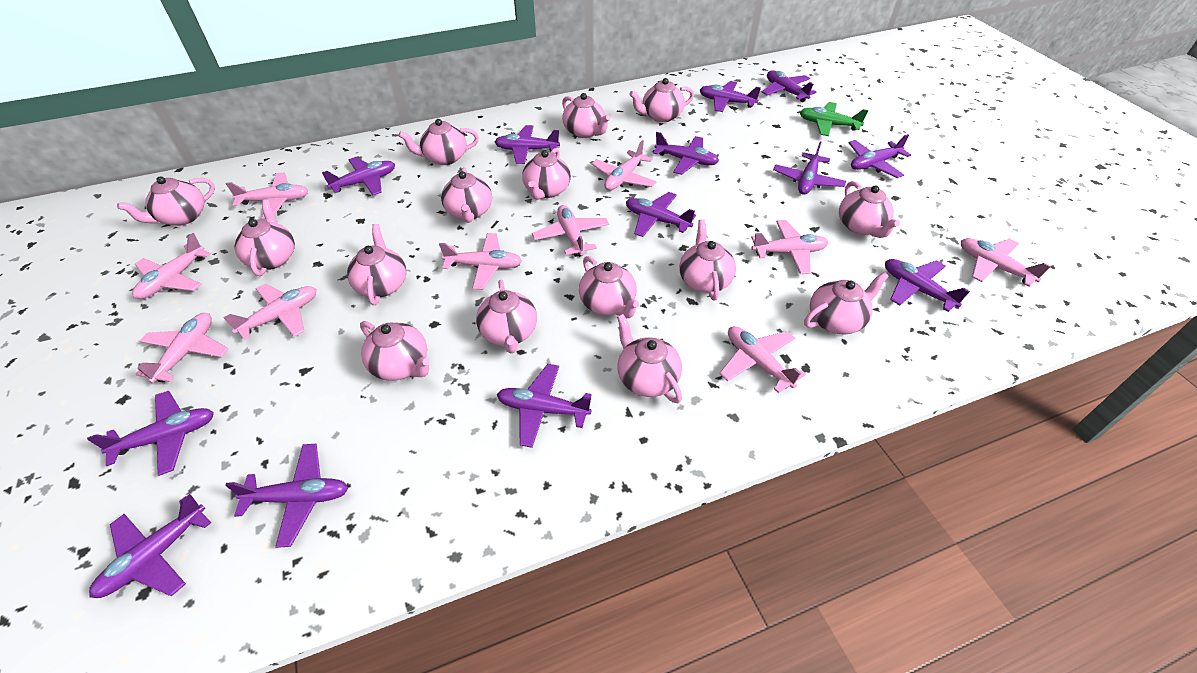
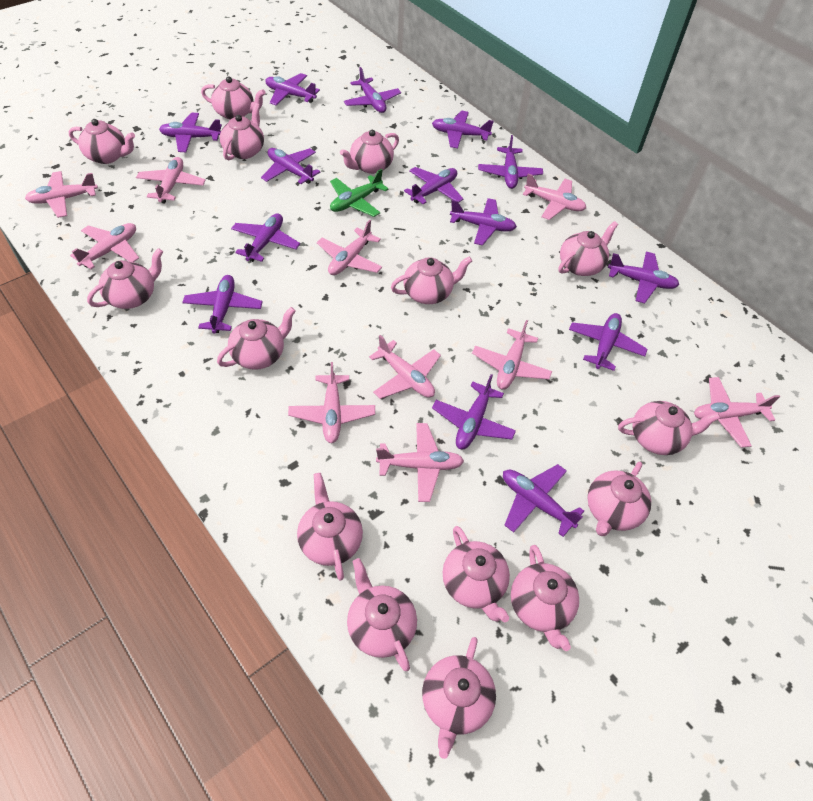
purple plane: 13 -> 14

